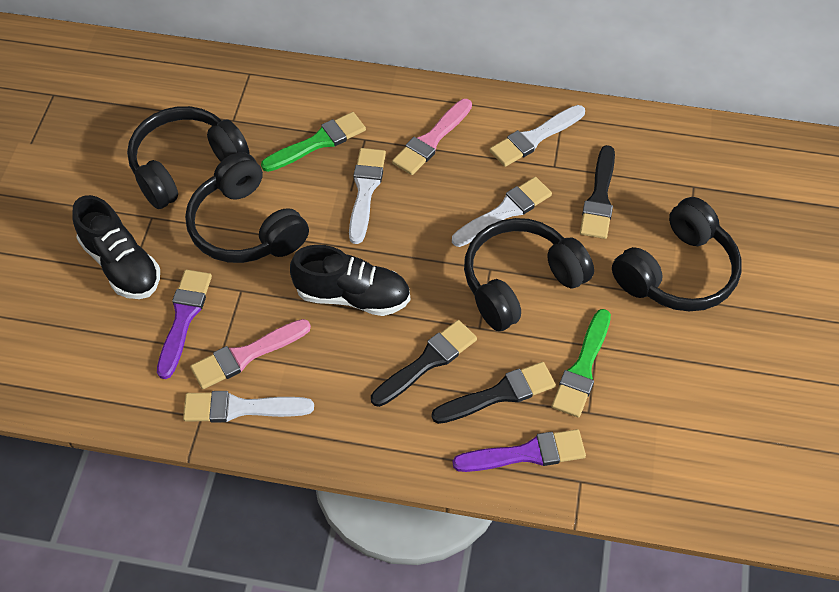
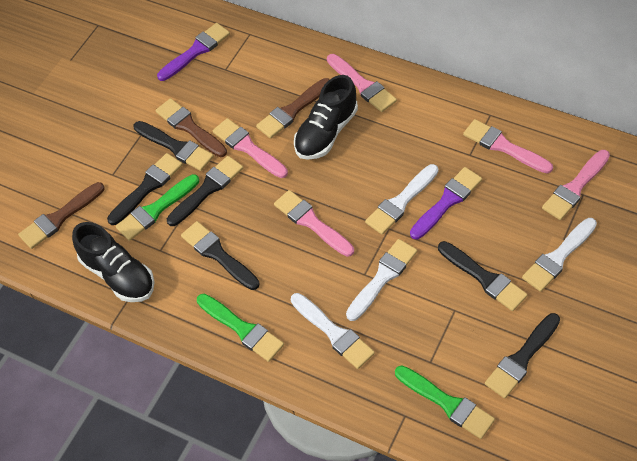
black brush: 3 -> 6
black headphones: 4 -> 0
brown brush: 0 -> 3
green brush: 2 -> 3
pink brush: 2 -> 5

